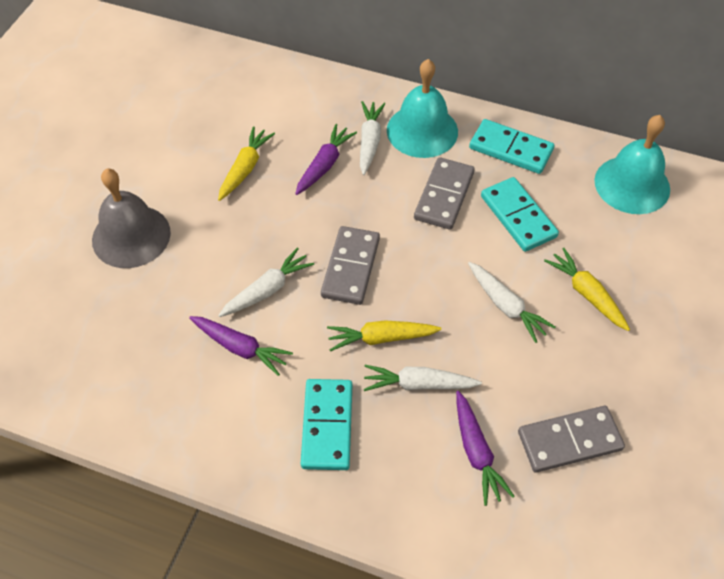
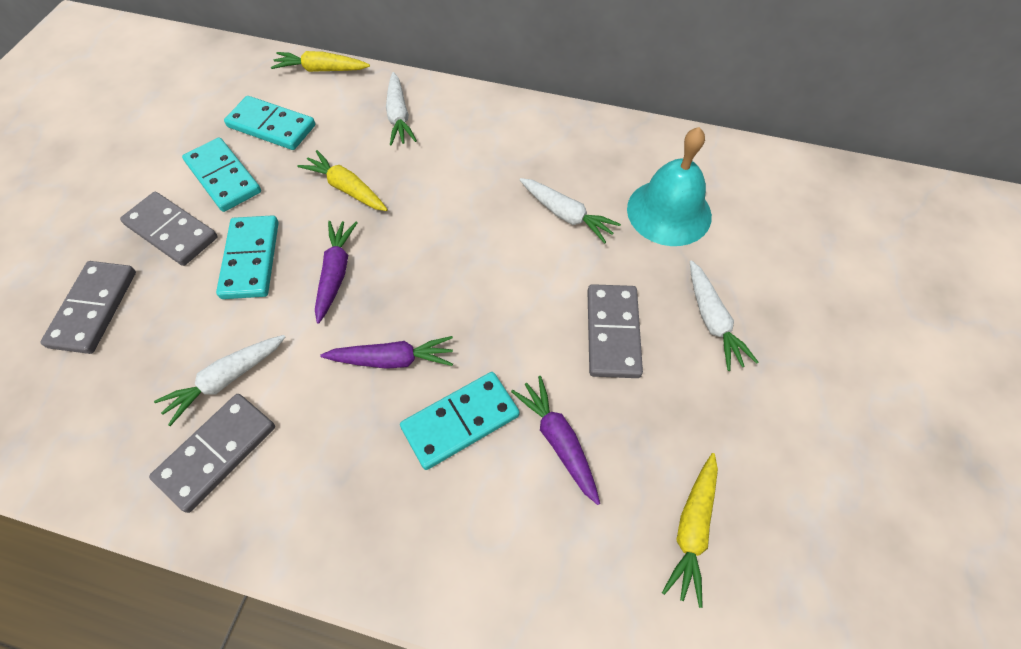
grey bell: 1 -> 0
grey domino: 3 -> 4
turquoise bell: 2 -> 1
turquoise domino: 3 -> 4

